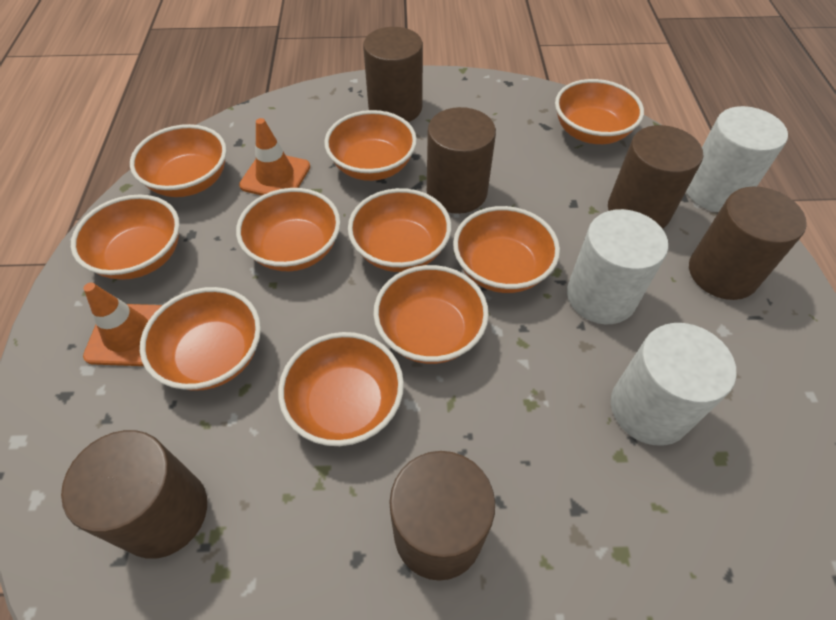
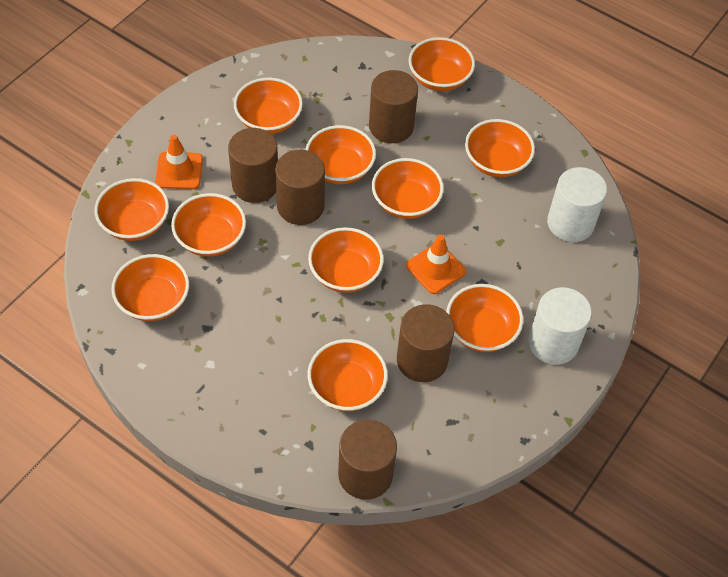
brown cylinder: 6 -> 5
orange bowl: 10 -> 11
white cylinder: 3 -> 2

